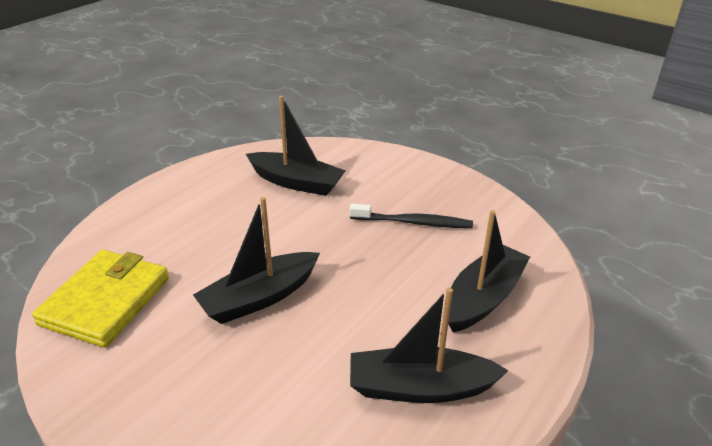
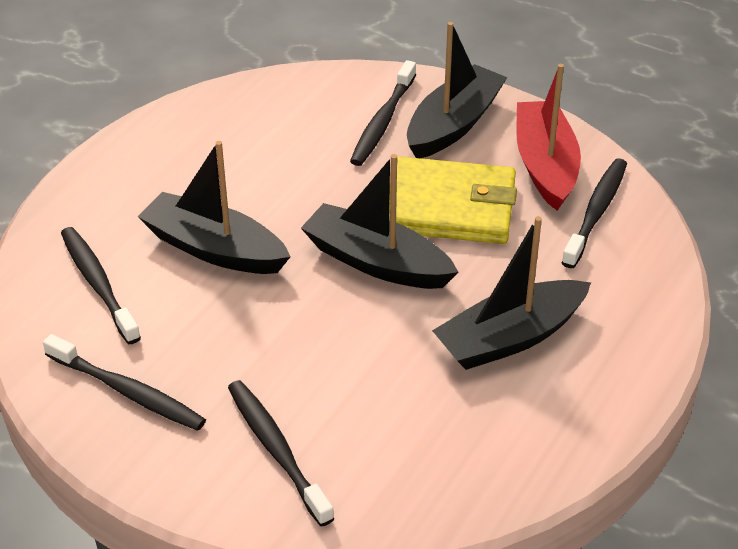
black toothbrush: 1 -> 5
red boat: 0 -> 1

